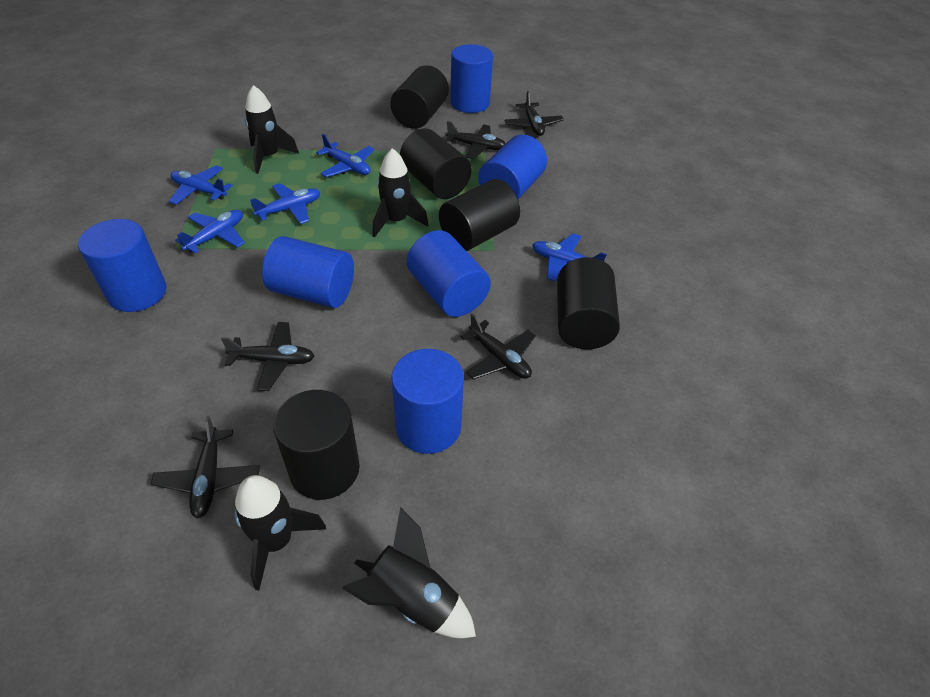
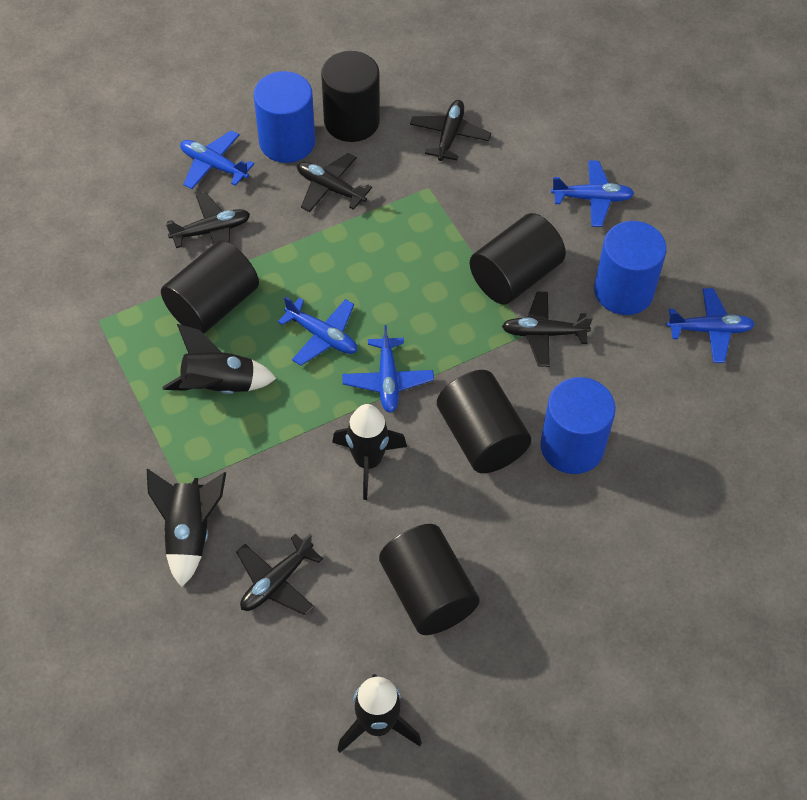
blue cylinder: 6 -> 3

